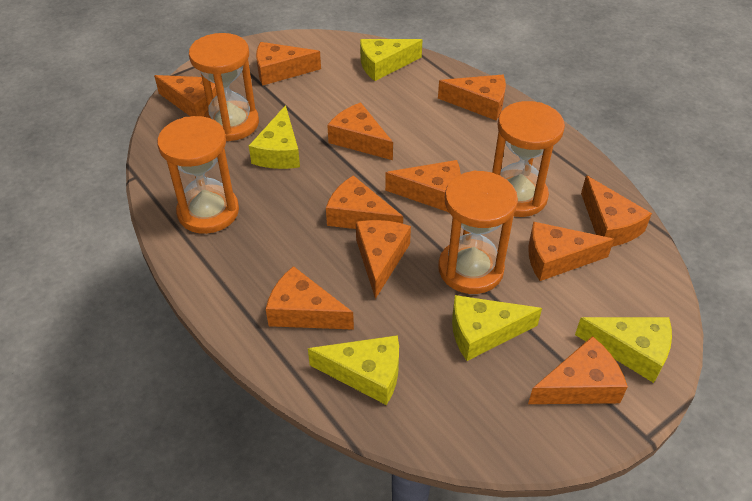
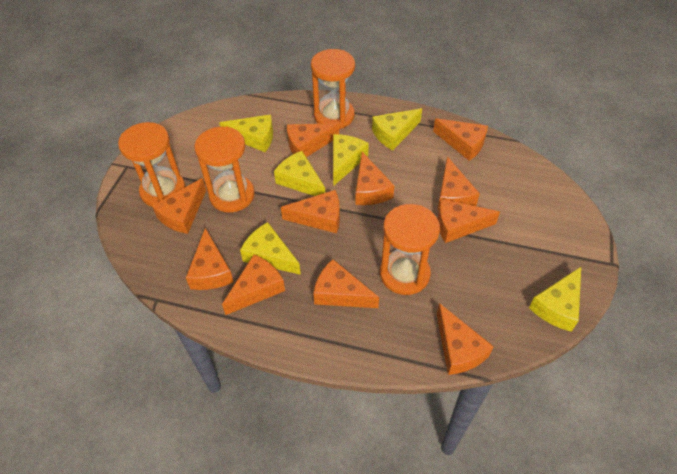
yellow cheese: 5 -> 6

